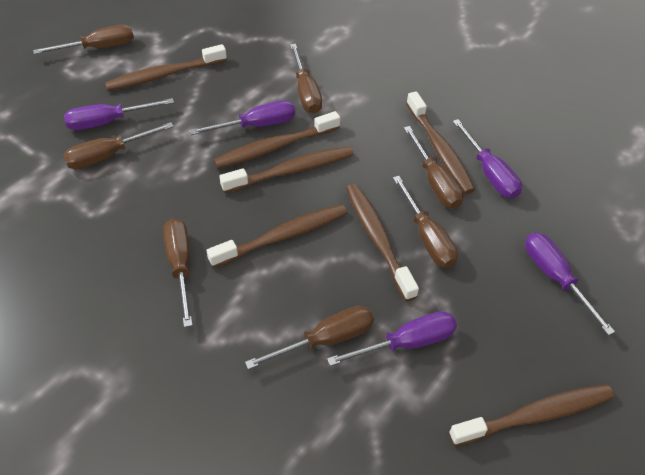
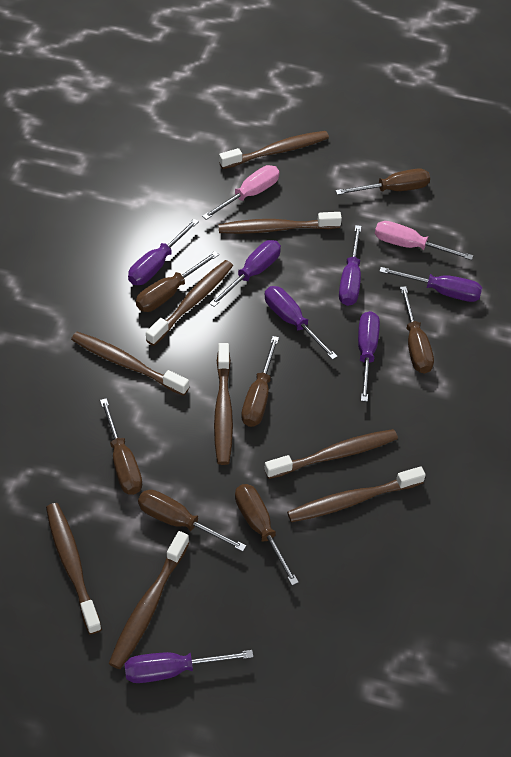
brown toothbrush: 7 -> 9
pink screwdriver: 0 -> 2
purple screwdriver: 5 -> 7

